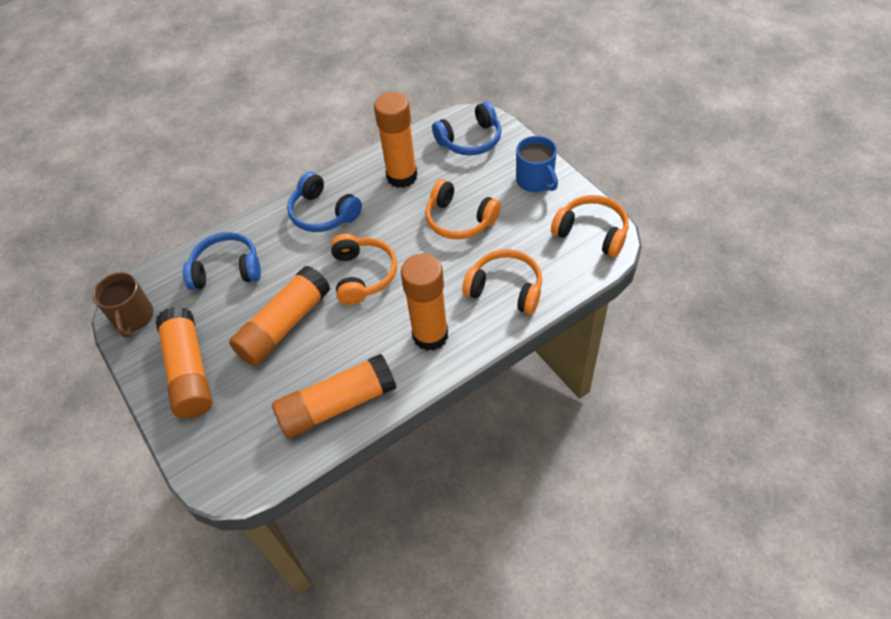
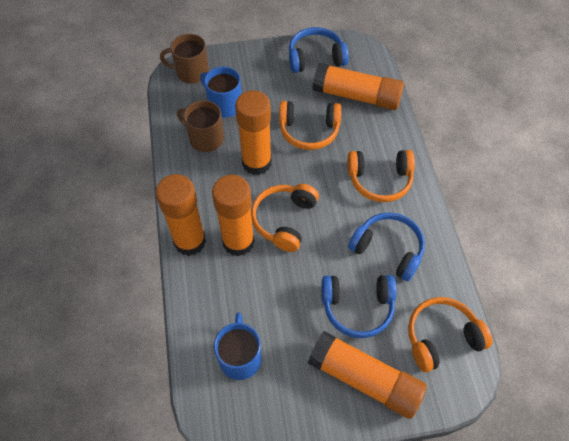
blue mug: 1 -> 2
brown mug: 1 -> 2

